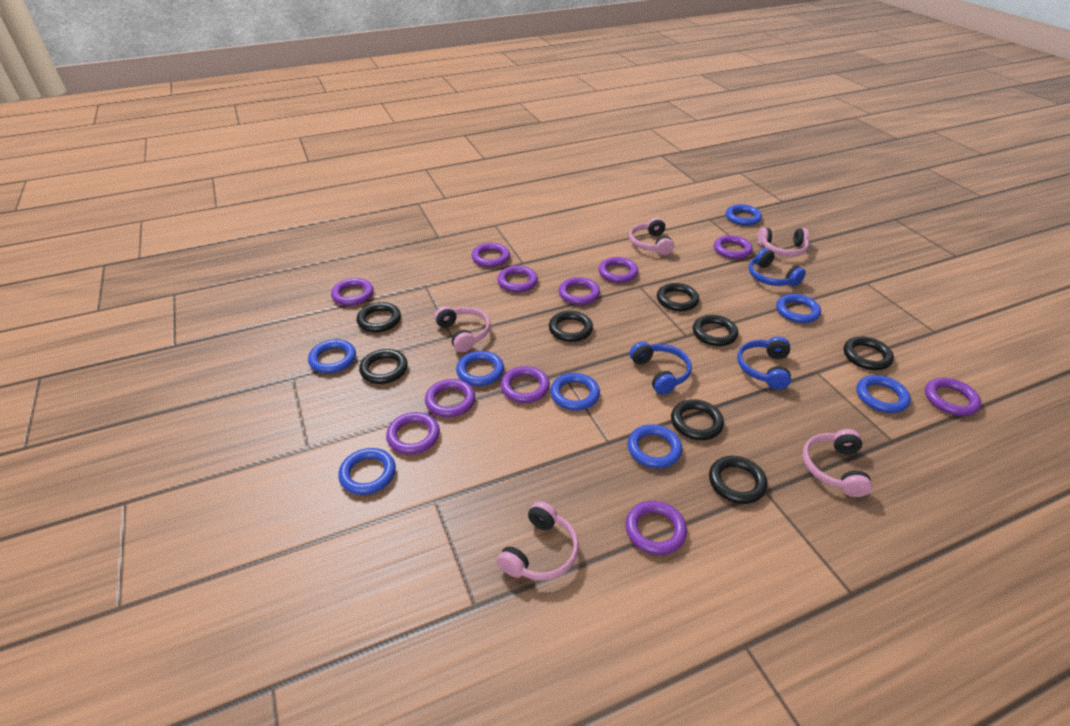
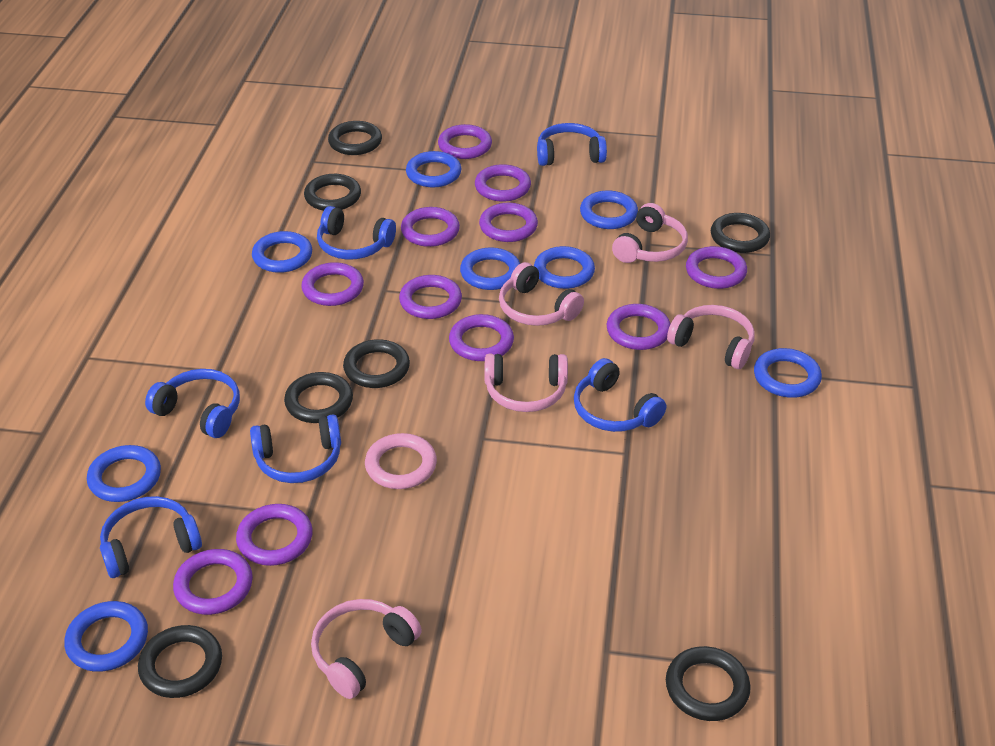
black ring: 8 -> 7
blue headphones: 3 -> 6
pink ring: 0 -> 1

